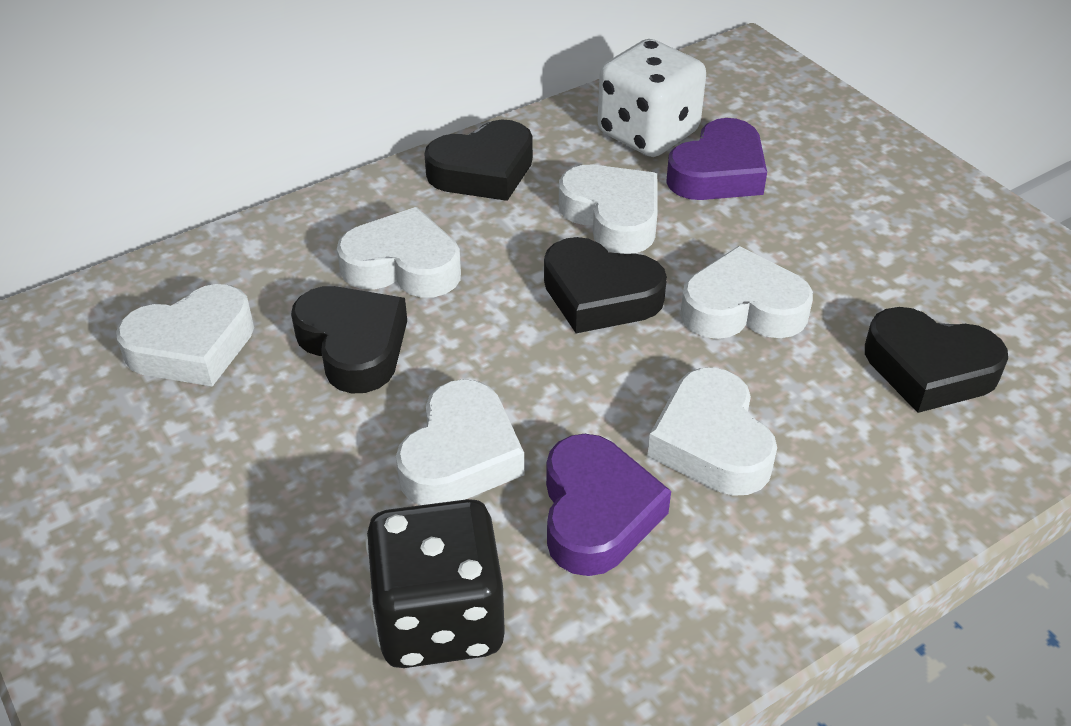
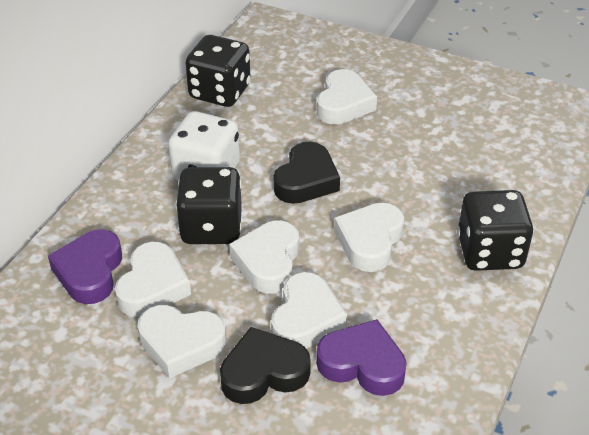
black dice: 1 -> 3
black heart: 4 -> 2

